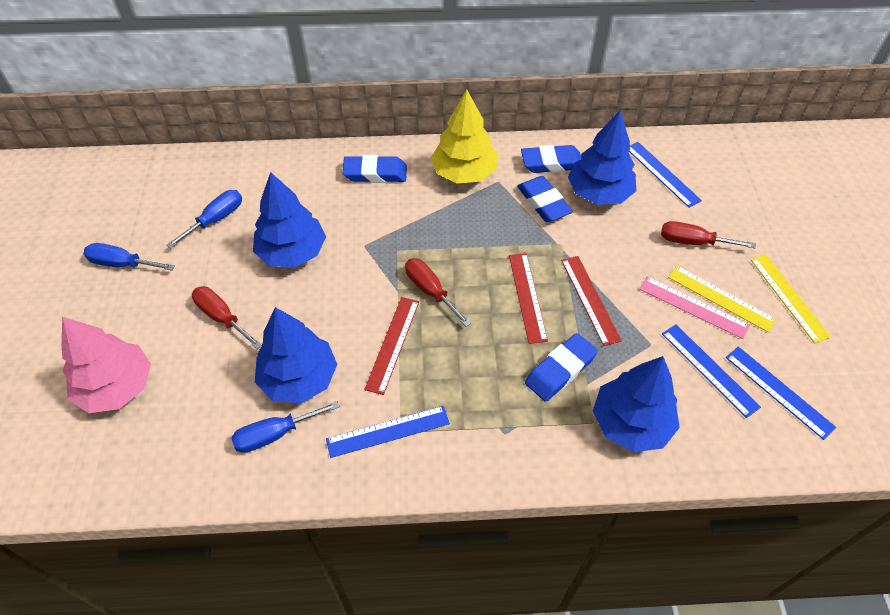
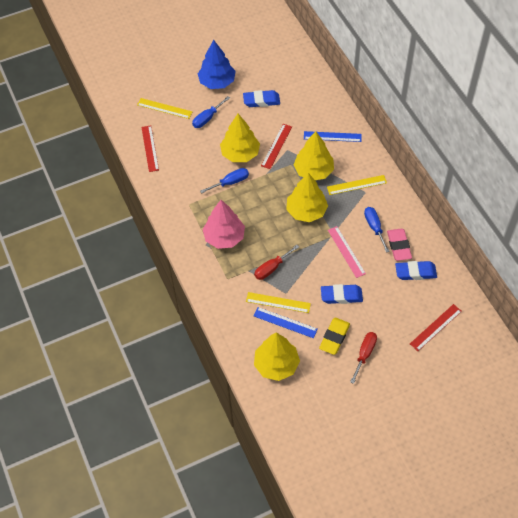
blue eraser: 4 -> 3
blue ruler: 4 -> 2
blue tree: 4 -> 1
pink eraser: 0 -> 1
red screwdriver: 3 -> 2
yellow eraser: 0 -> 1
yellow ruler: 2 -> 3
yellow tree: 1 -> 4

